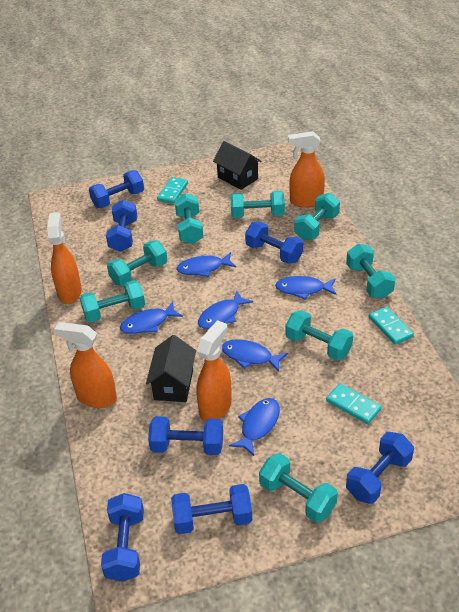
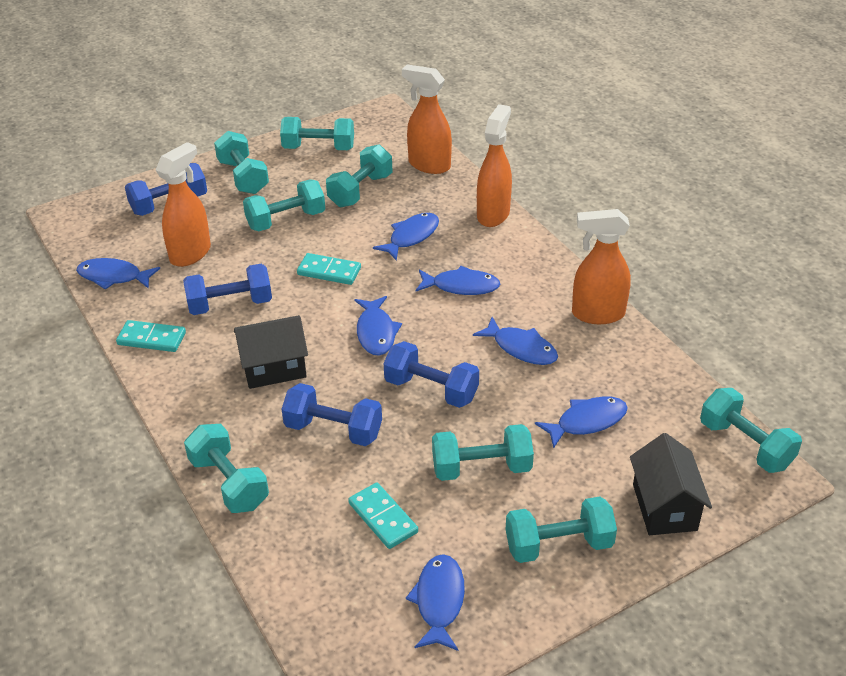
blue dumbbell: 7 -> 4
blue fish: 6 -> 7

